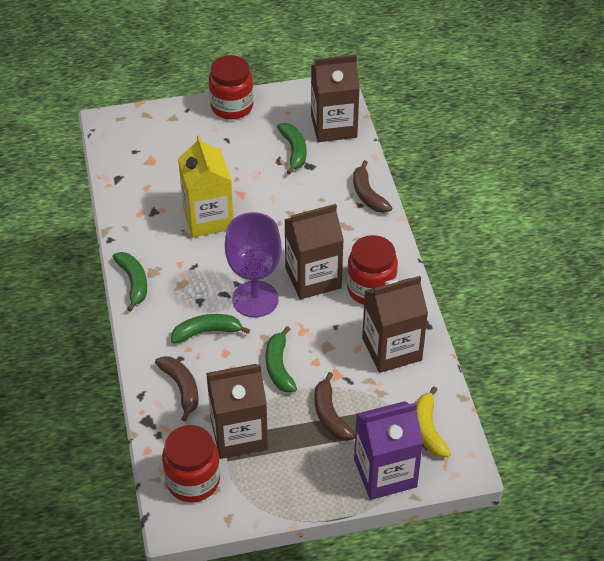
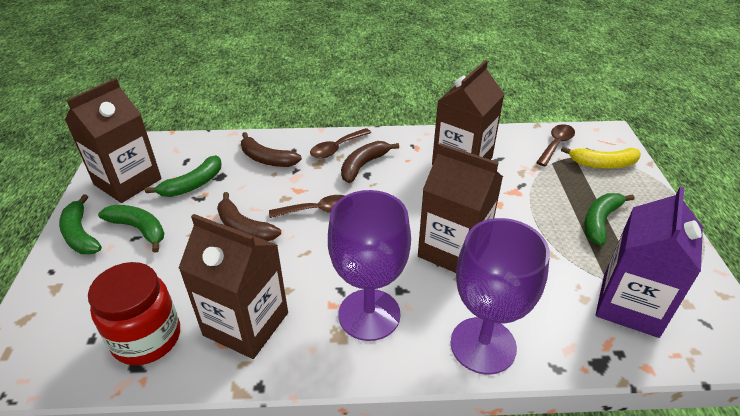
brown spoon: 0 -> 3
purple goblet: 1 -> 2
red jar: 3 -> 1
yellow carton: 1 -> 0

